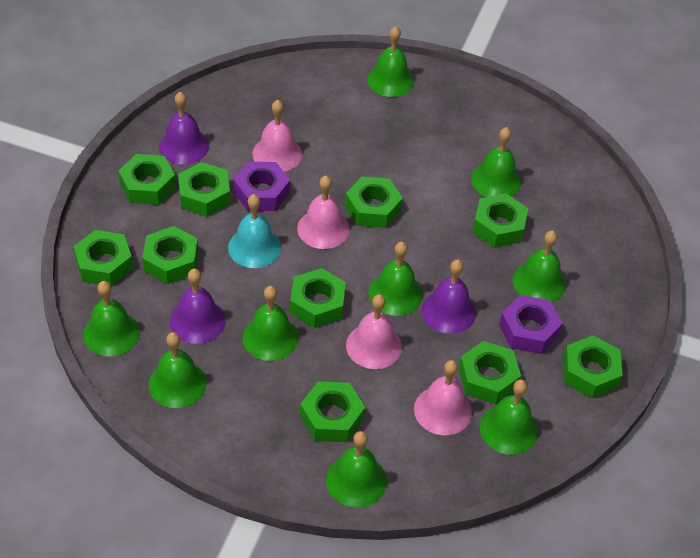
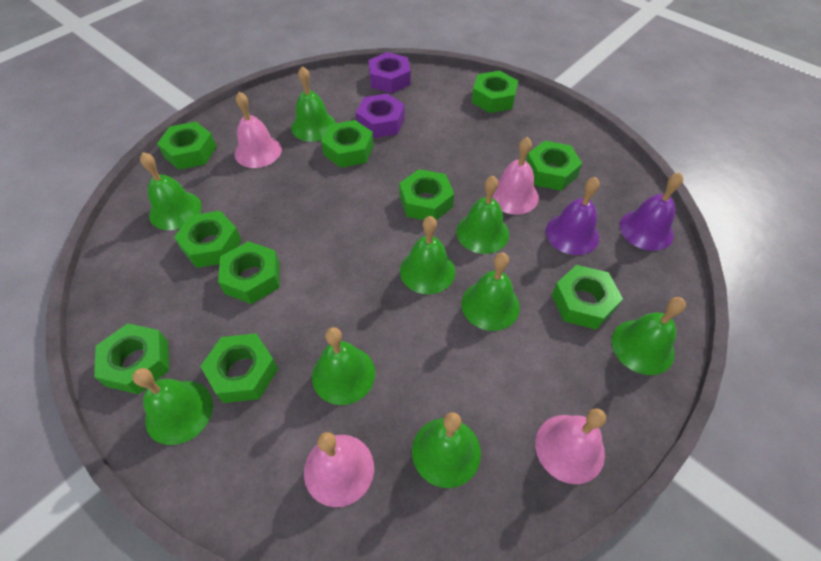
purple bell: 3 -> 2
turquoise bell: 1 -> 0

